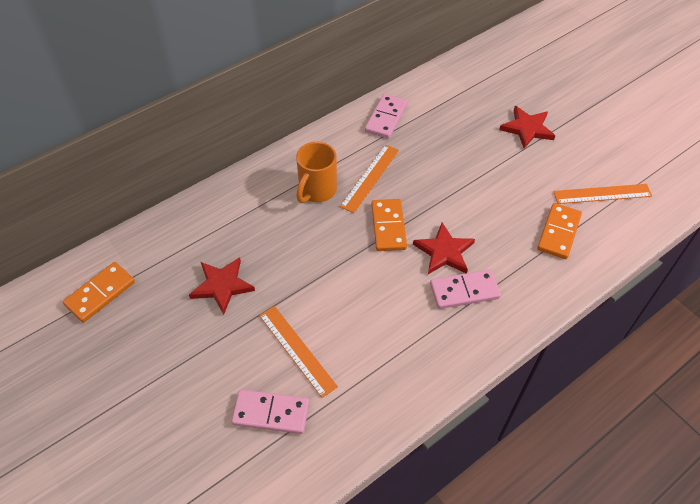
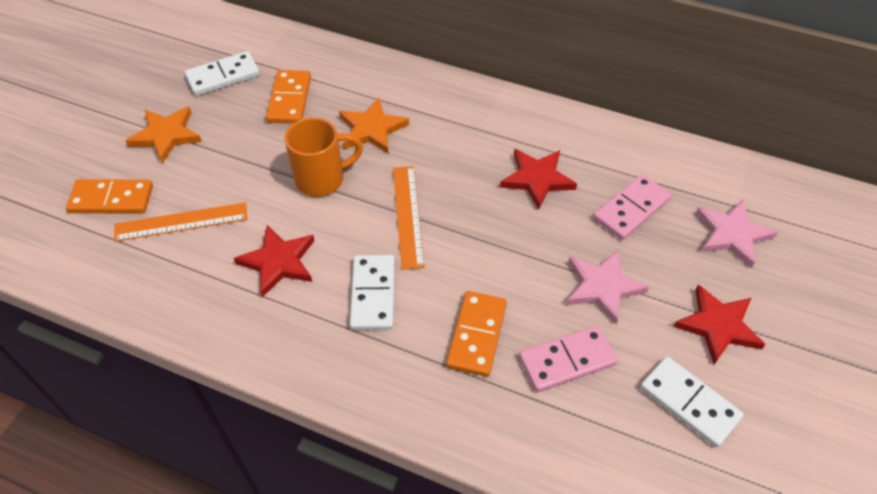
orange ruler: 3 -> 2
orange star: 0 -> 2
pink domino: 3 -> 2
pink star: 0 -> 2
white domino: 0 -> 3

